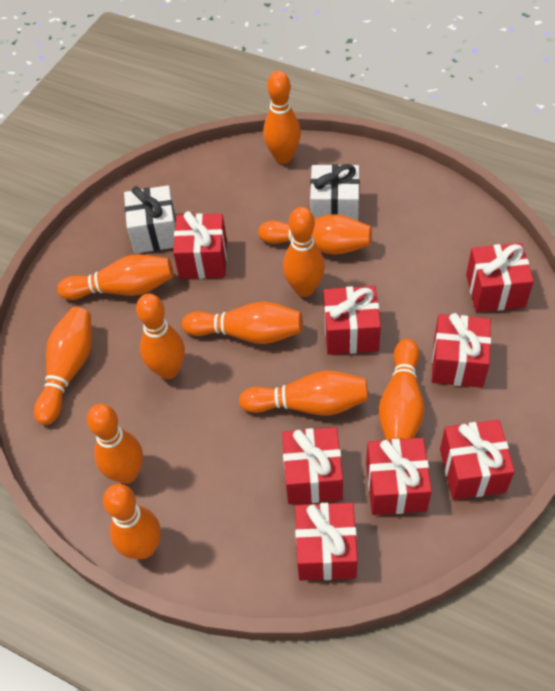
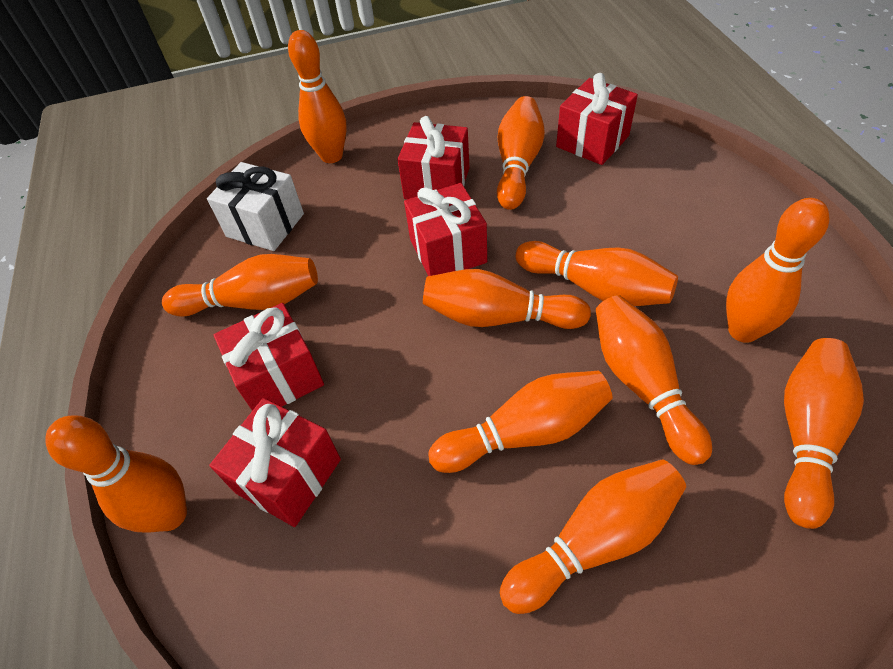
red gift: 8 -> 5
white gift: 2 -> 1

